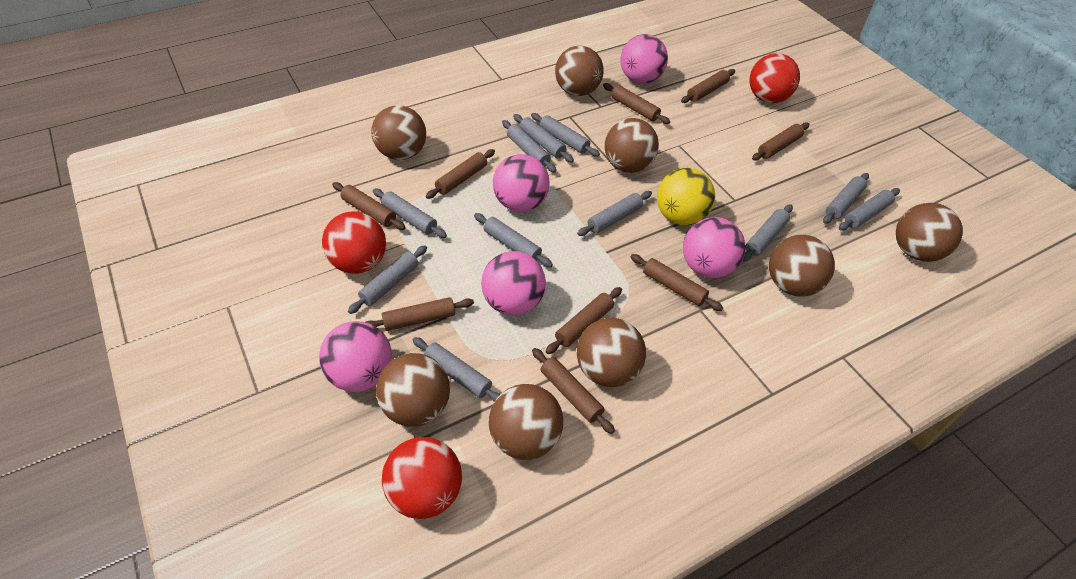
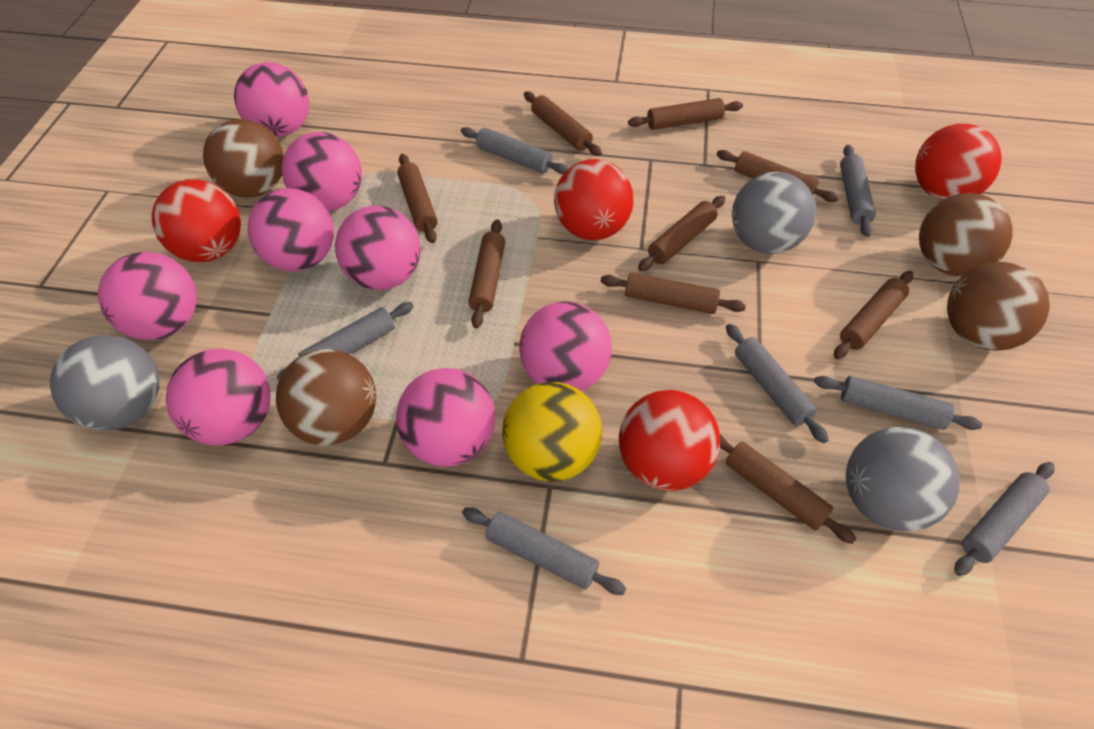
brown ball: 8 -> 4
grey ball: 0 -> 3
grey rolling pin: 11 -> 7
pink ball: 5 -> 8
red ball: 3 -> 4

